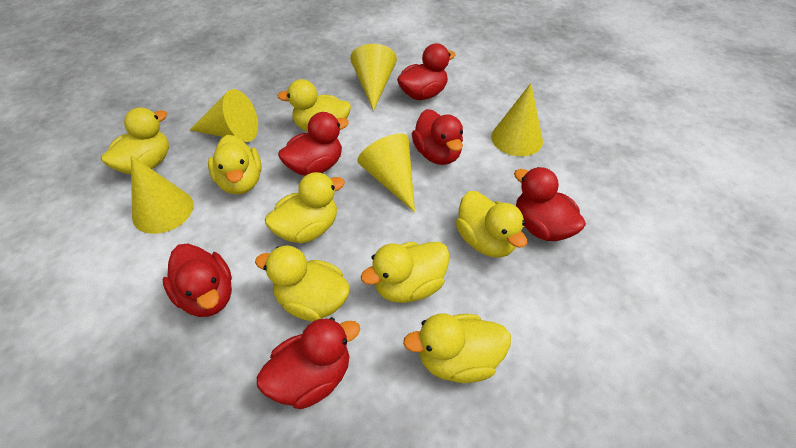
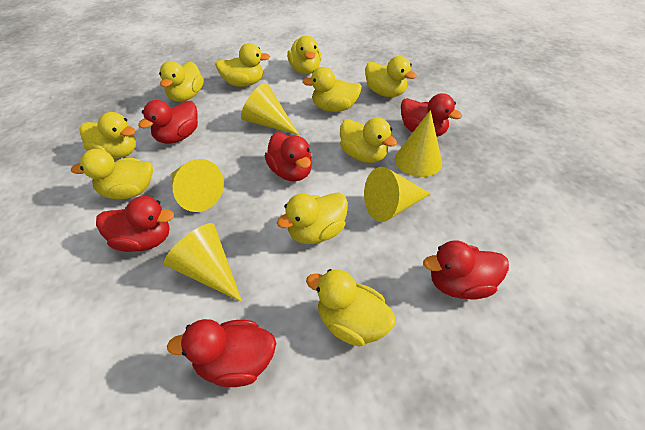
yellow duck: 8 -> 10

